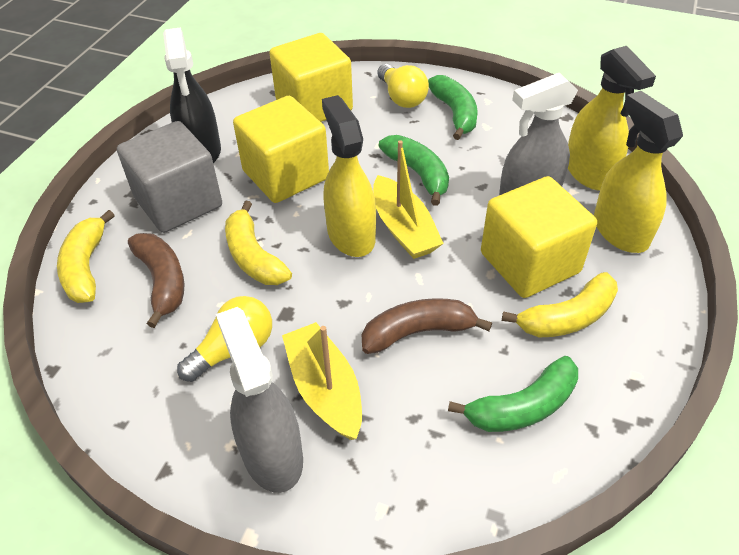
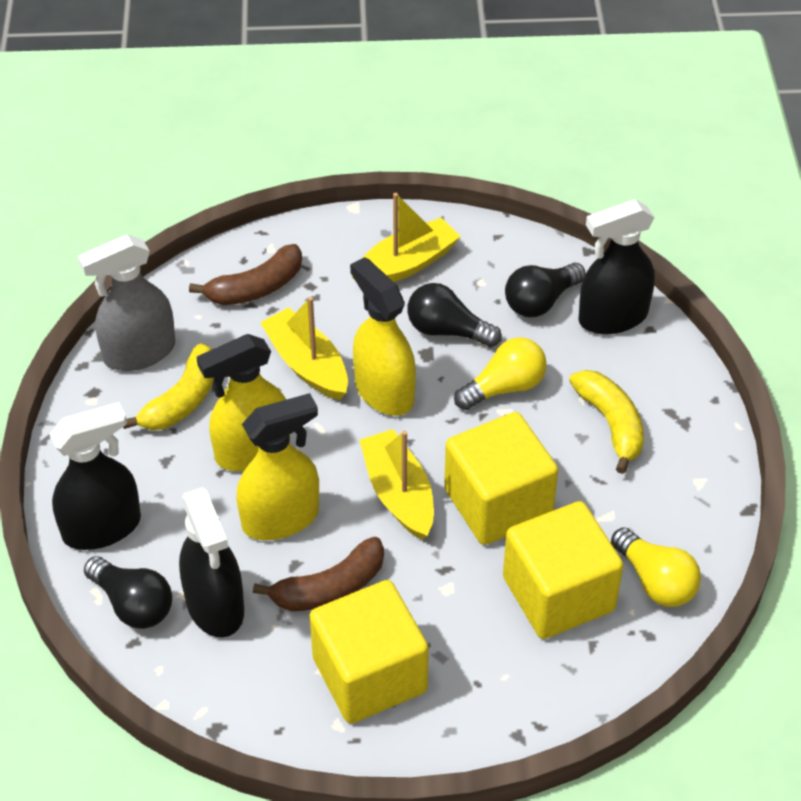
black light bulb: 0 -> 3
black spray bottle: 1 -> 3
green banana: 3 -> 0
grey cube: 1 -> 0
grey spray bottle: 2 -> 1
yellow banana: 3 -> 2
yellow boat: 2 -> 3

